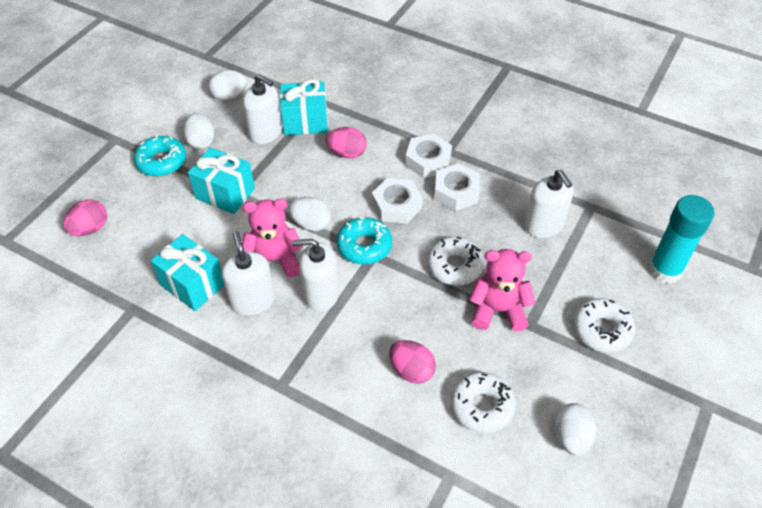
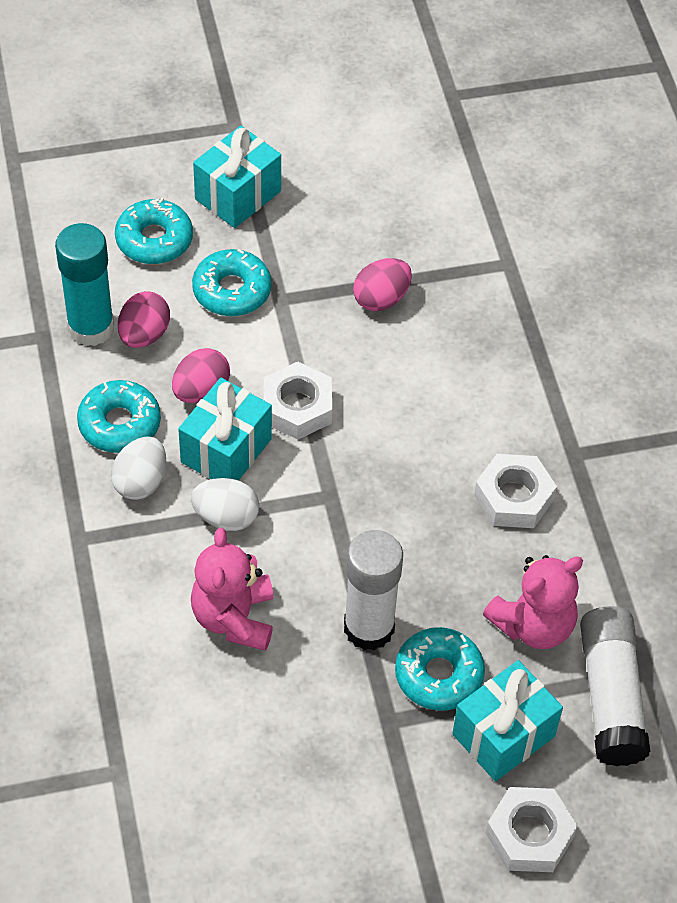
turquoise donut: 2 -> 4
white donut: 3 -> 0
white egg: 4 -> 2
white glue stick: 0 -> 2
white soap dispenser: 4 -> 0

